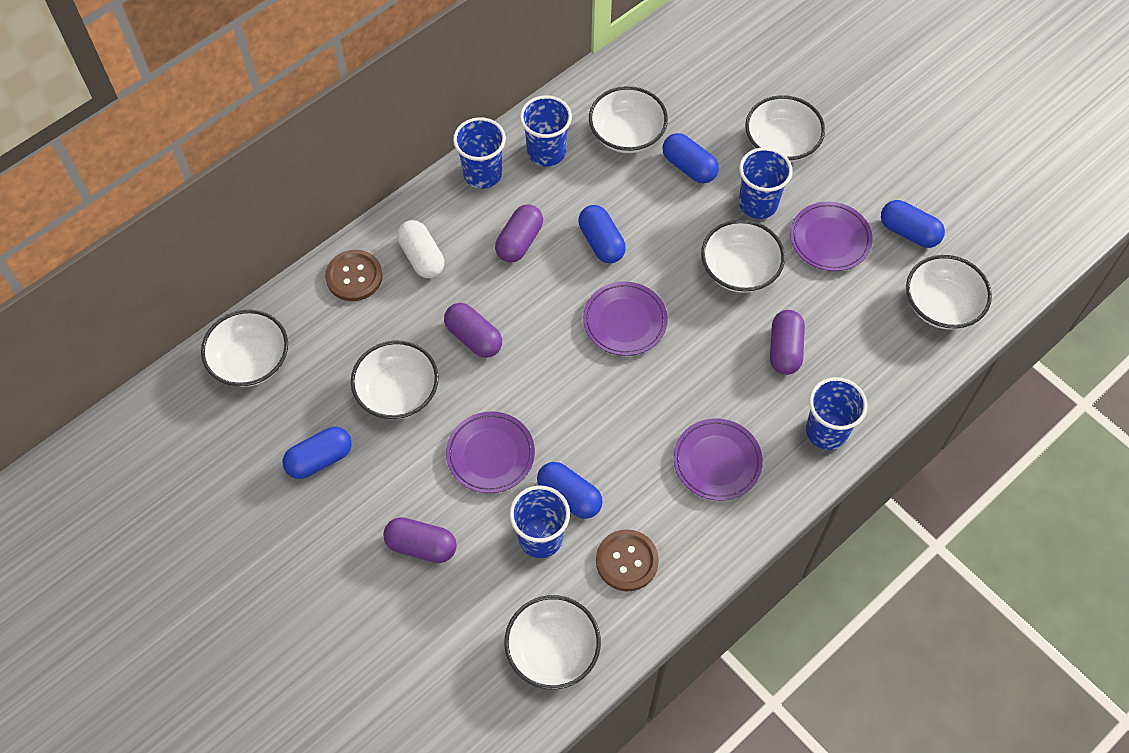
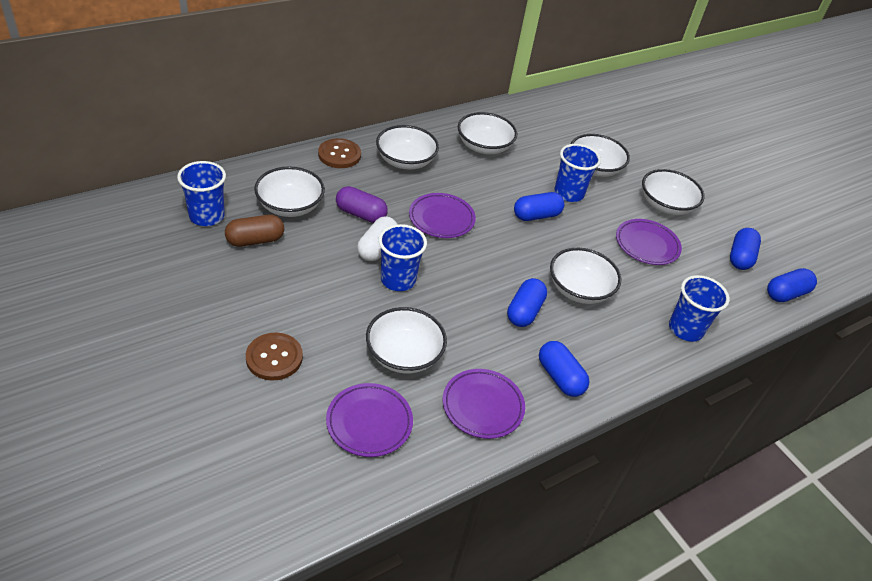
blue cup: 5 -> 4
brown capsule: 0 -> 1
purple capsule: 4 -> 1

